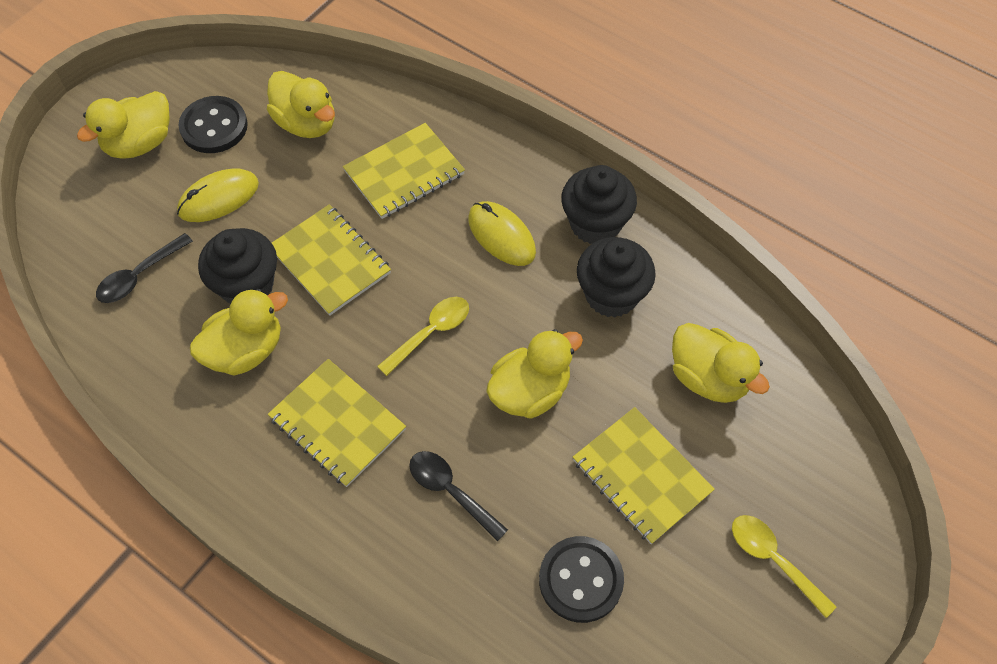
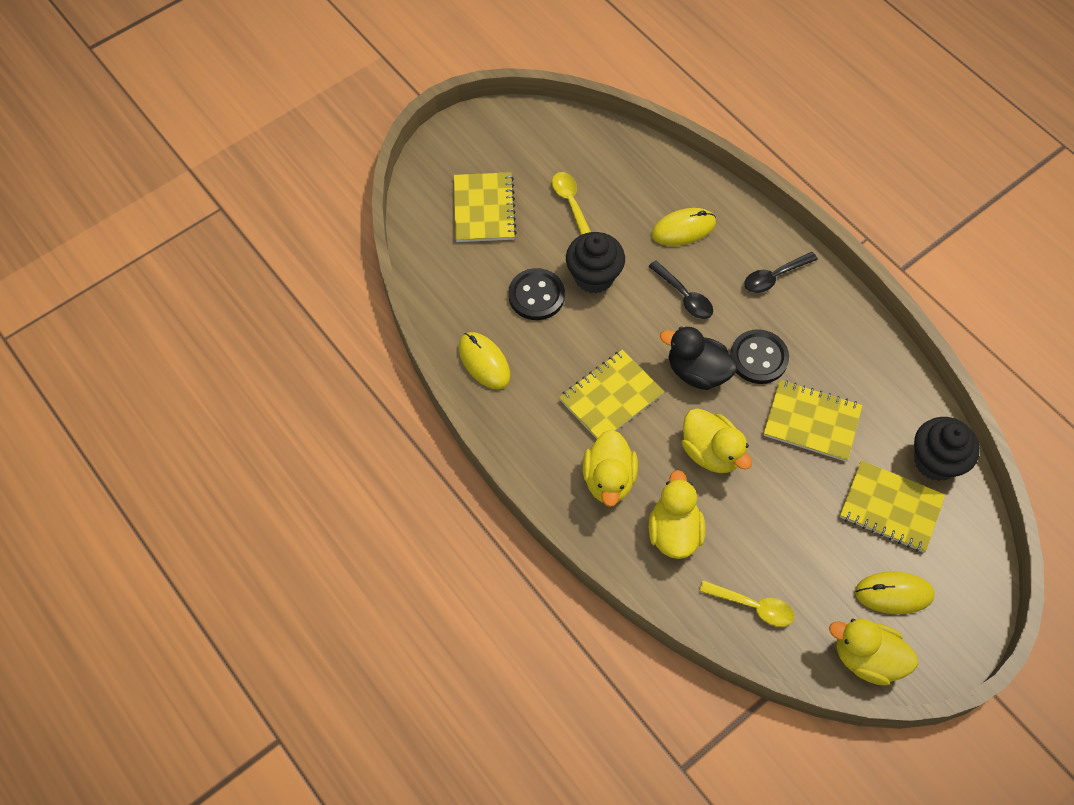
black cupcake: 3 -> 2
black duck: 0 -> 1
yellow duck: 5 -> 4
yellow mouse: 2 -> 3

